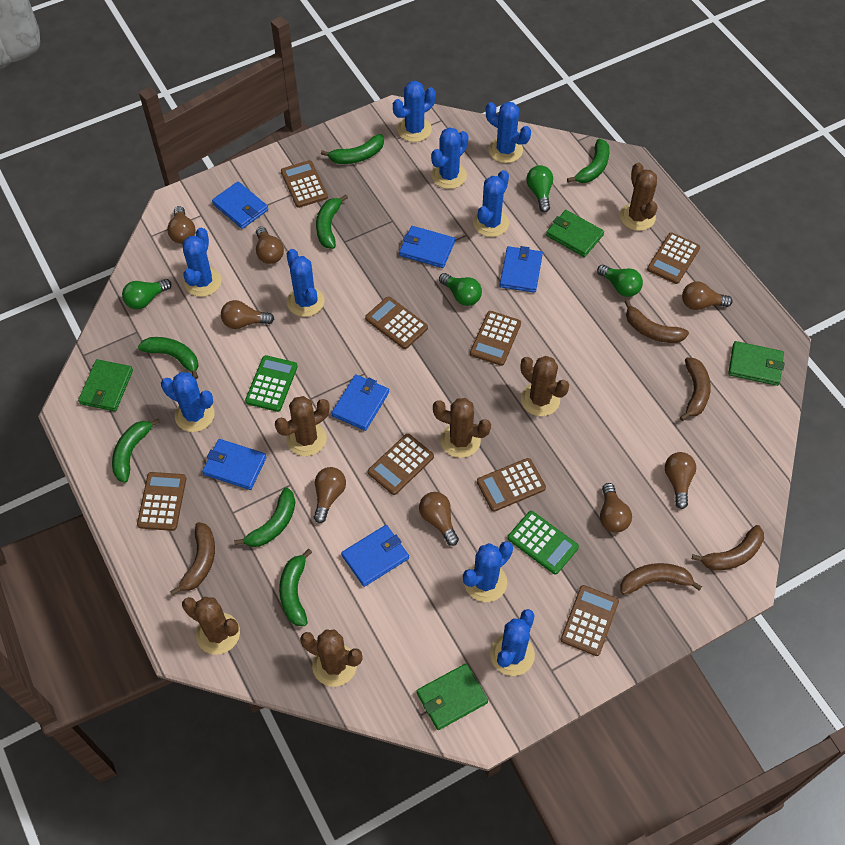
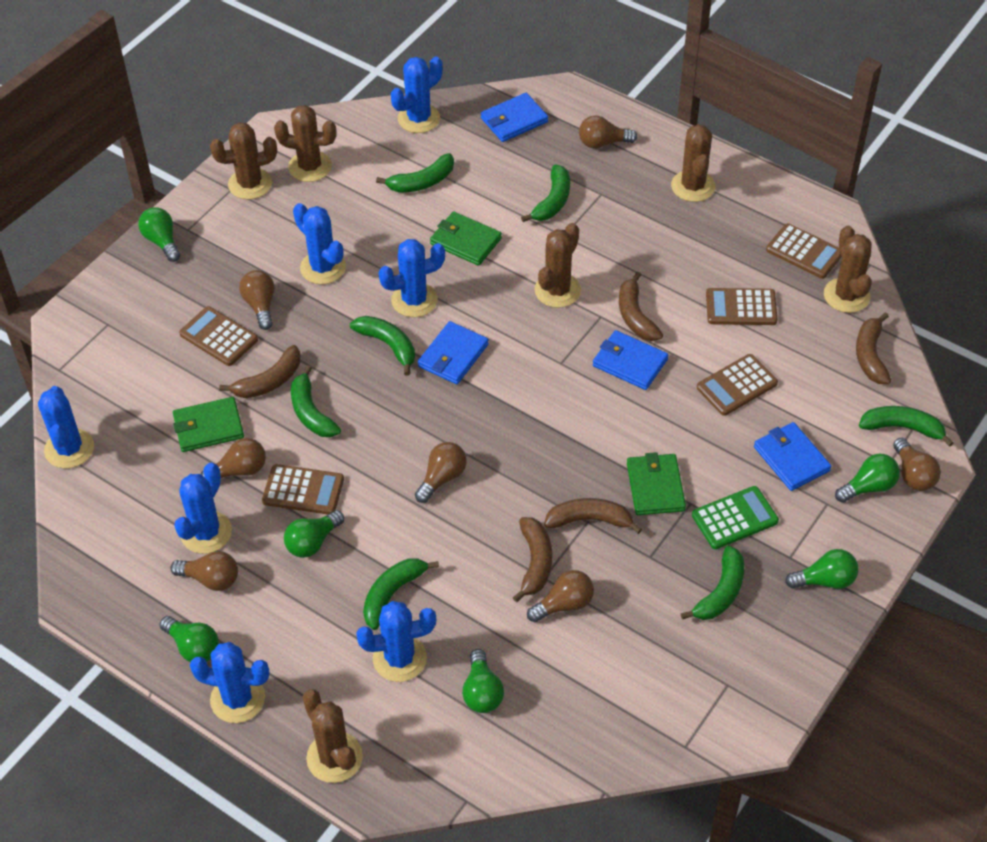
blue cactus: 9 -> 7
blue wallet: 6 -> 4
brown calculator: 8 -> 5
brown light bulb: 8 -> 7
green calculator: 2 -> 1
green light bulb: 4 -> 6
green wallet: 4 -> 3

